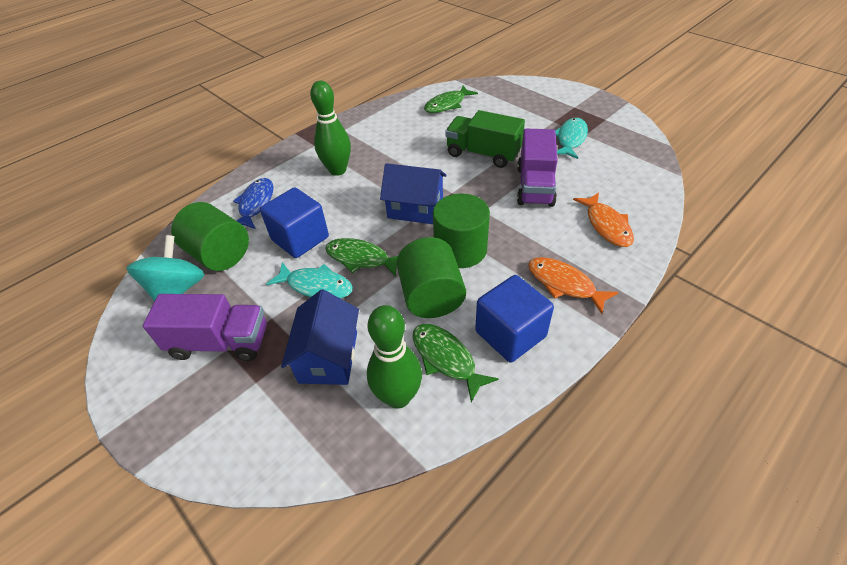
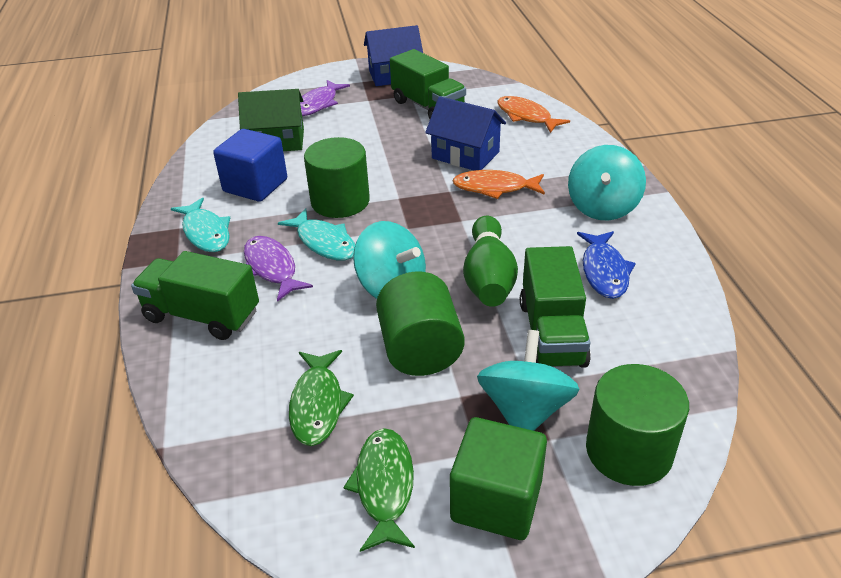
blue cube: 2 -> 1
green bowling pin: 2 -> 1
green cube: 0 -> 1
green fish: 3 -> 2
green house: 0 -> 1
green truck: 1 -> 3
purple fish: 0 -> 2
purple truck: 2 -> 0
turquoise spinning top: 1 -> 3

